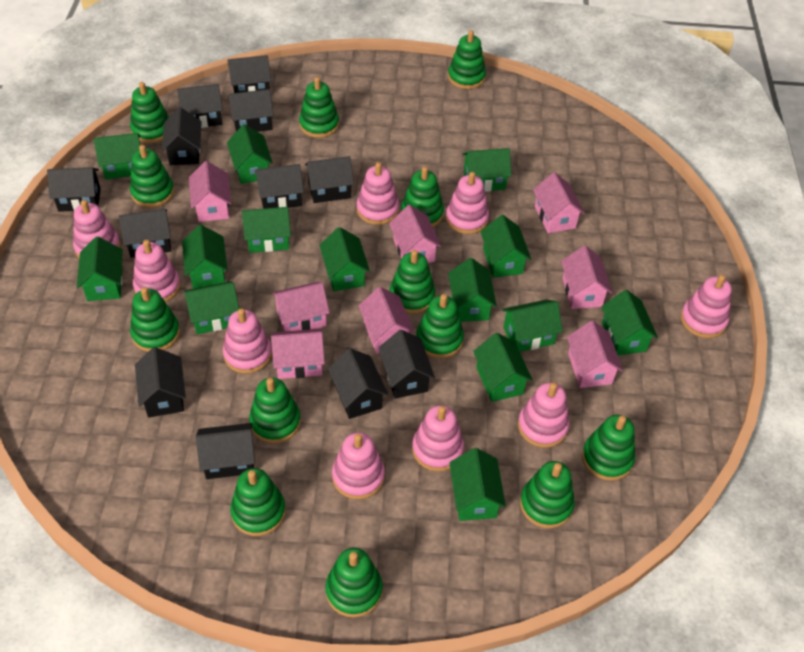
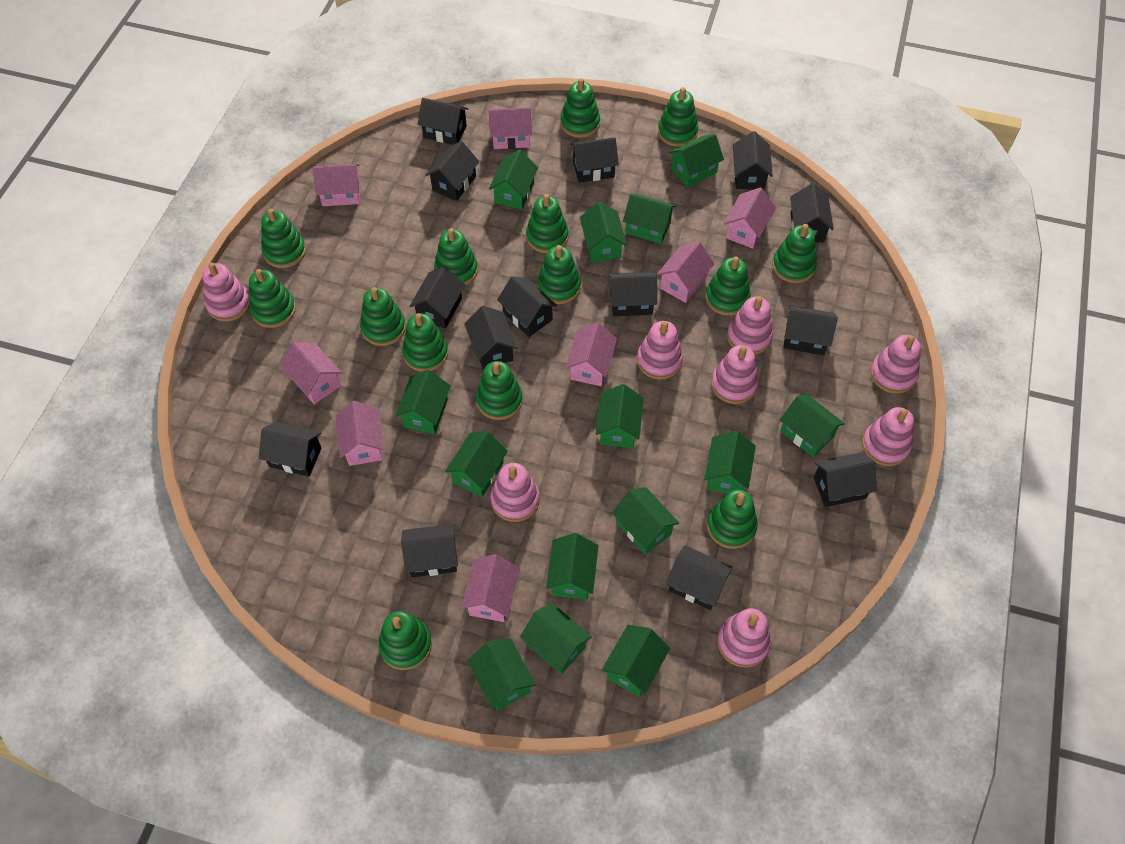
black house: 12 -> 14
green stacking toy: 13 -> 14
pink stacking toy: 9 -> 8

